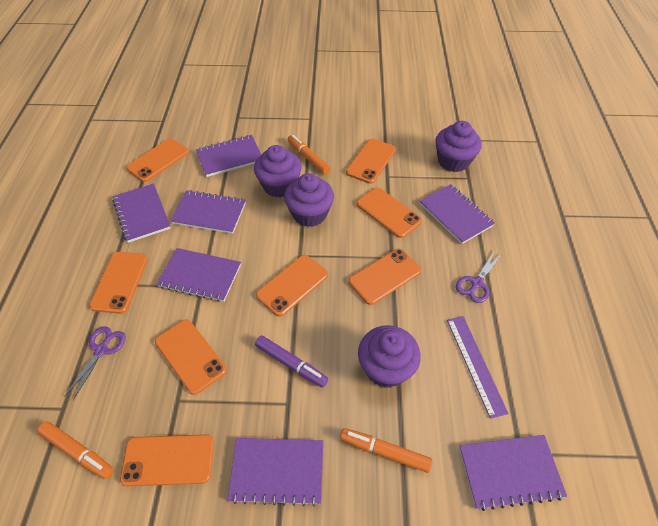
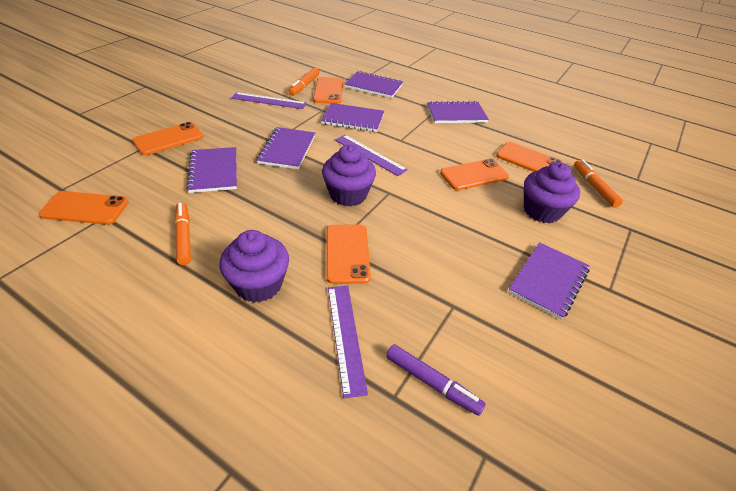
orange phone: 8 -> 6
purple cupcake: 4 -> 3
purple notebook: 7 -> 6
purple ruler: 1 -> 3
purple scissors: 2 -> 0

